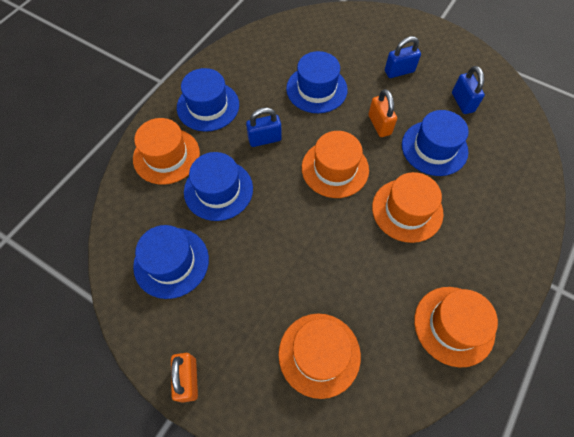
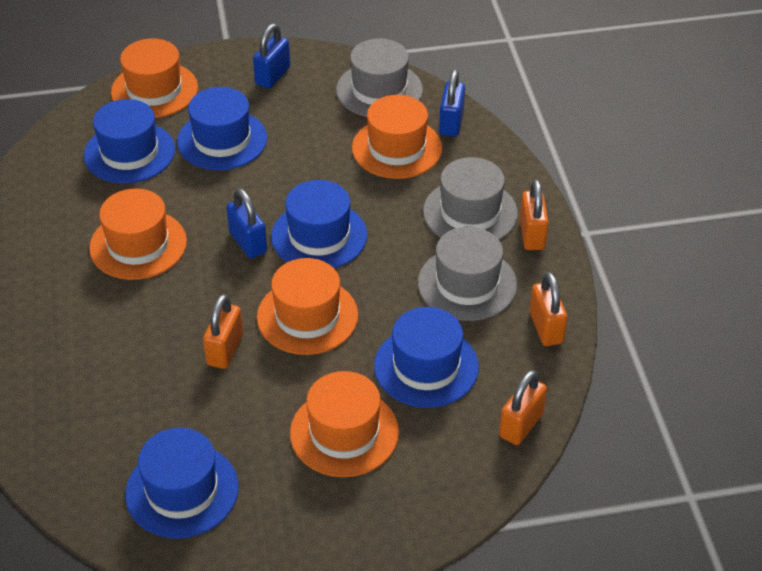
grey hat: 0 -> 3
orange padlock: 2 -> 4

